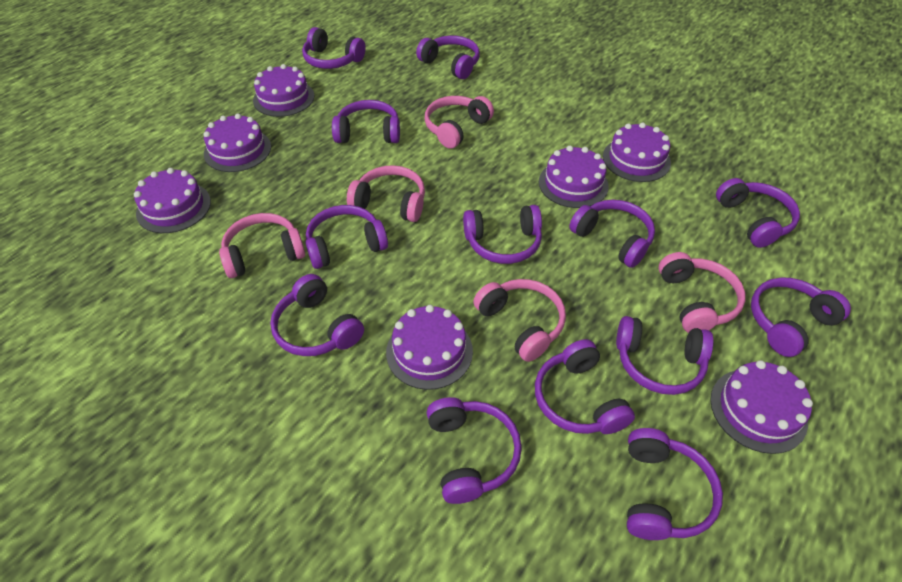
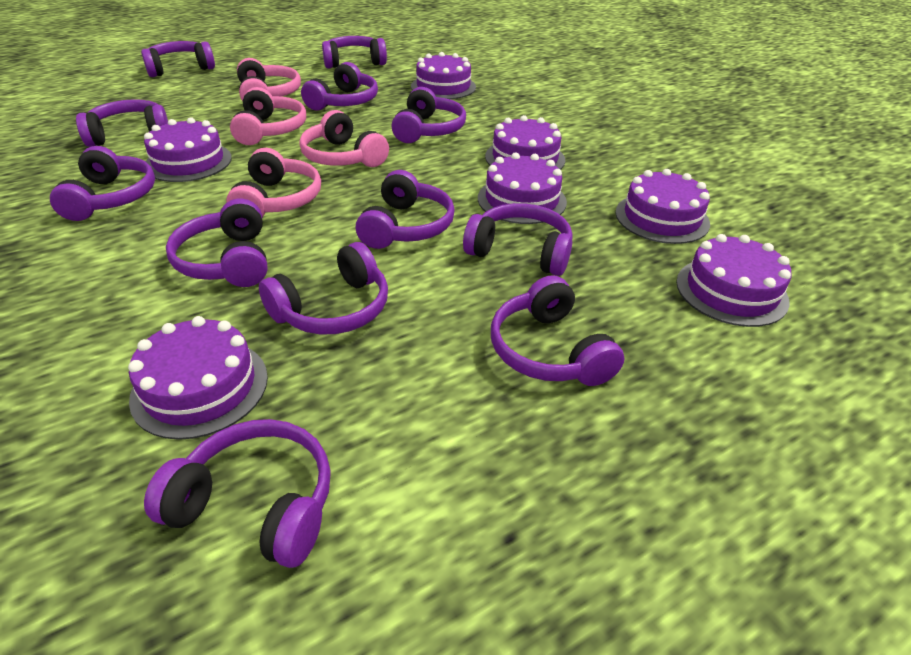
pink headphones: 5 -> 4
purple headphones: 13 -> 12

